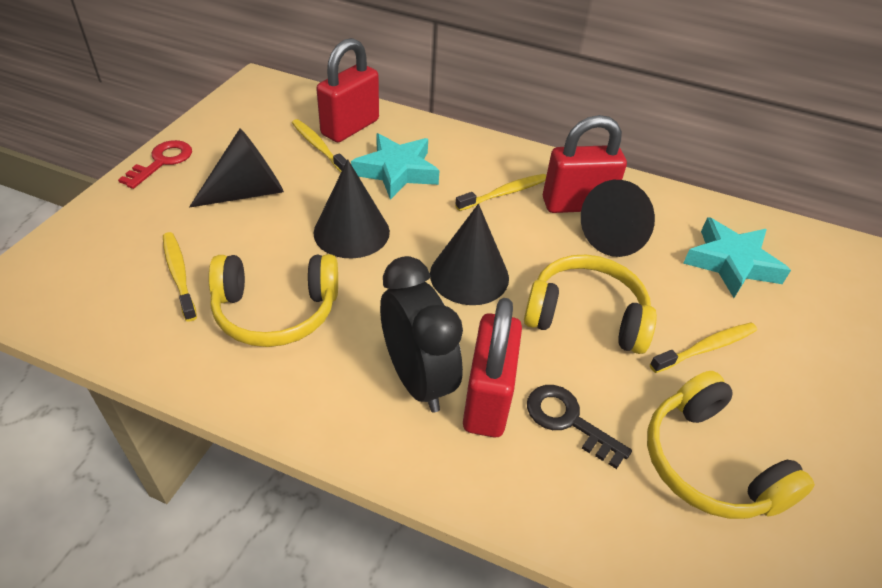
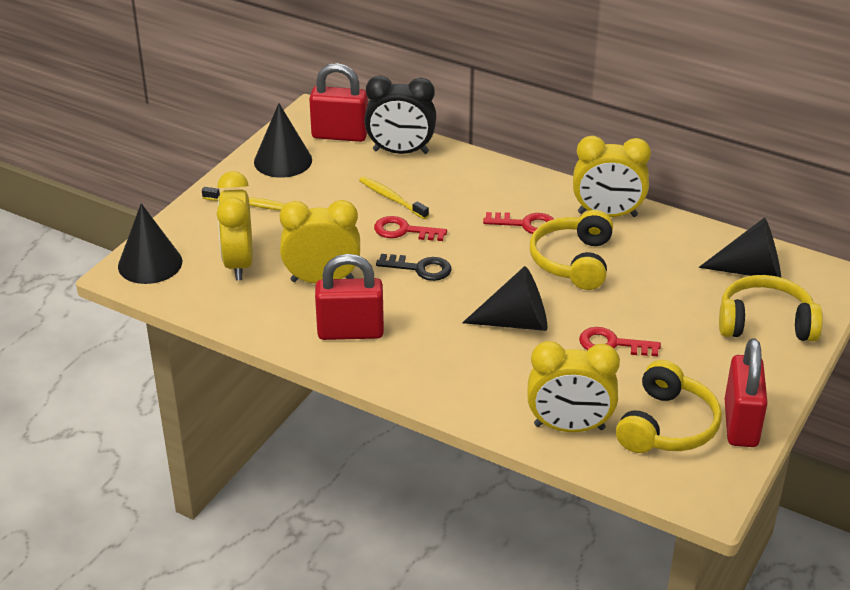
red key: 1 -> 3
turquoise star: 2 -> 0
yellow clock: 0 -> 4
yellow toothbrush: 4 -> 2

